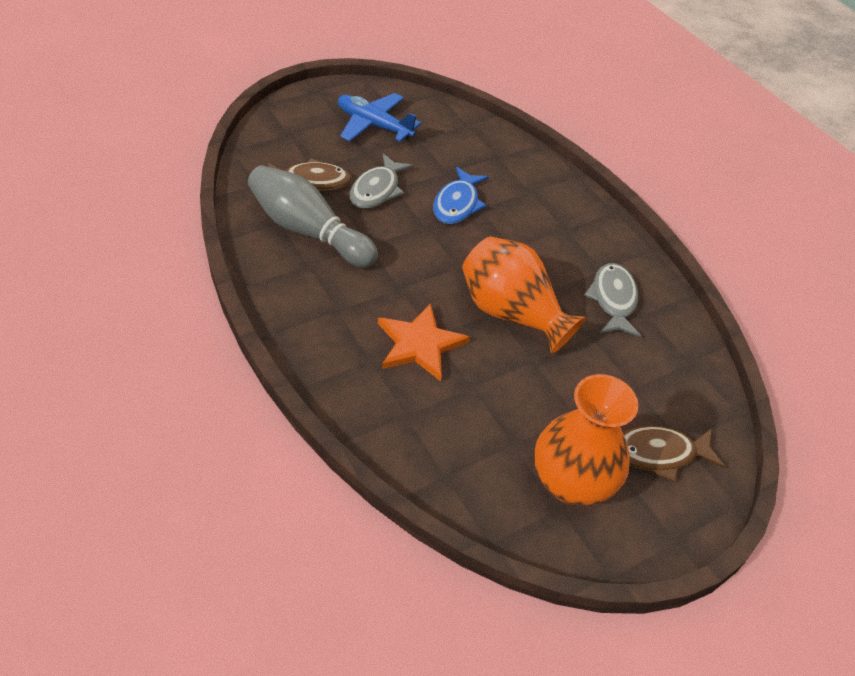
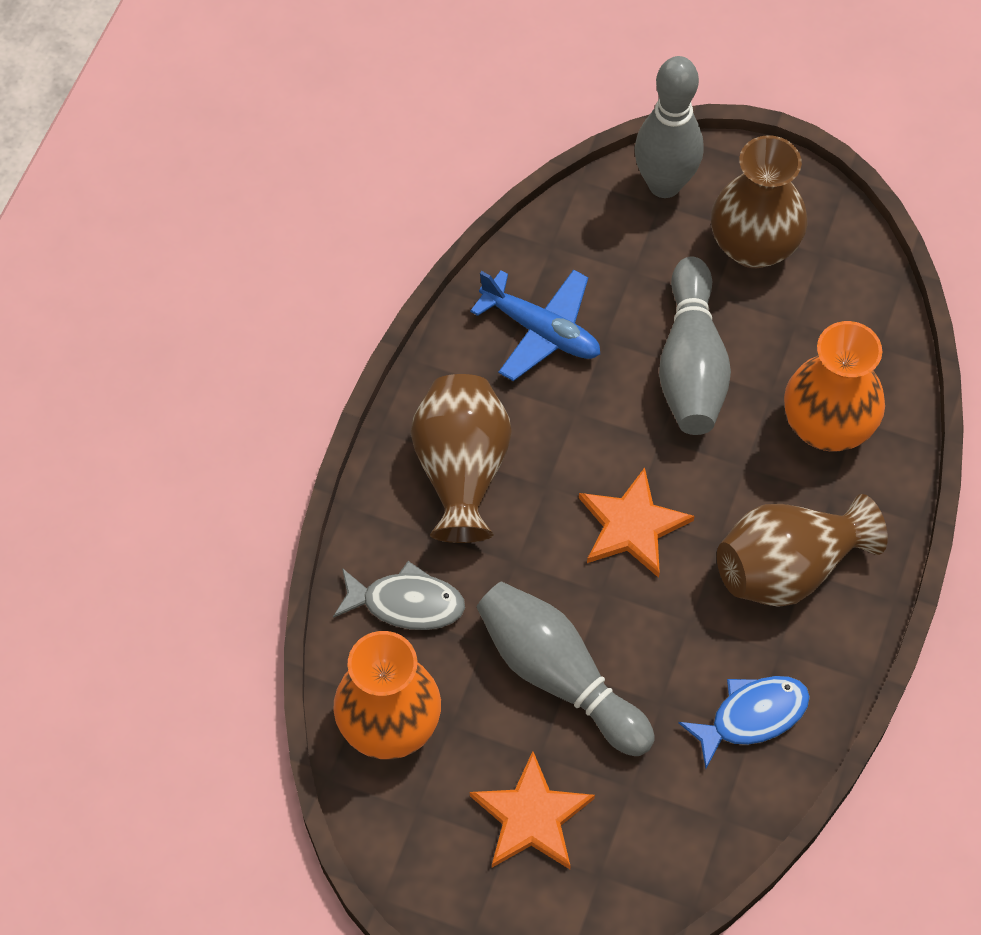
brown fish: 2 -> 0
brown vase: 0 -> 3
grey bowling pin: 1 -> 3
grey fish: 2 -> 1
orange star: 1 -> 2

